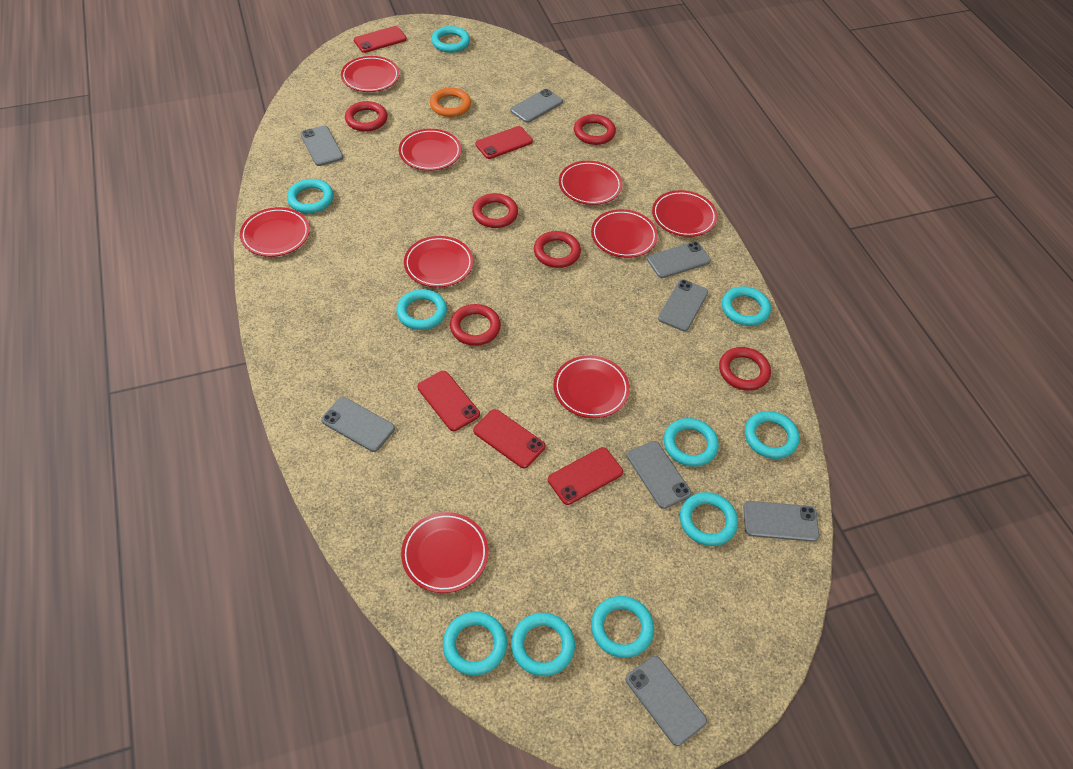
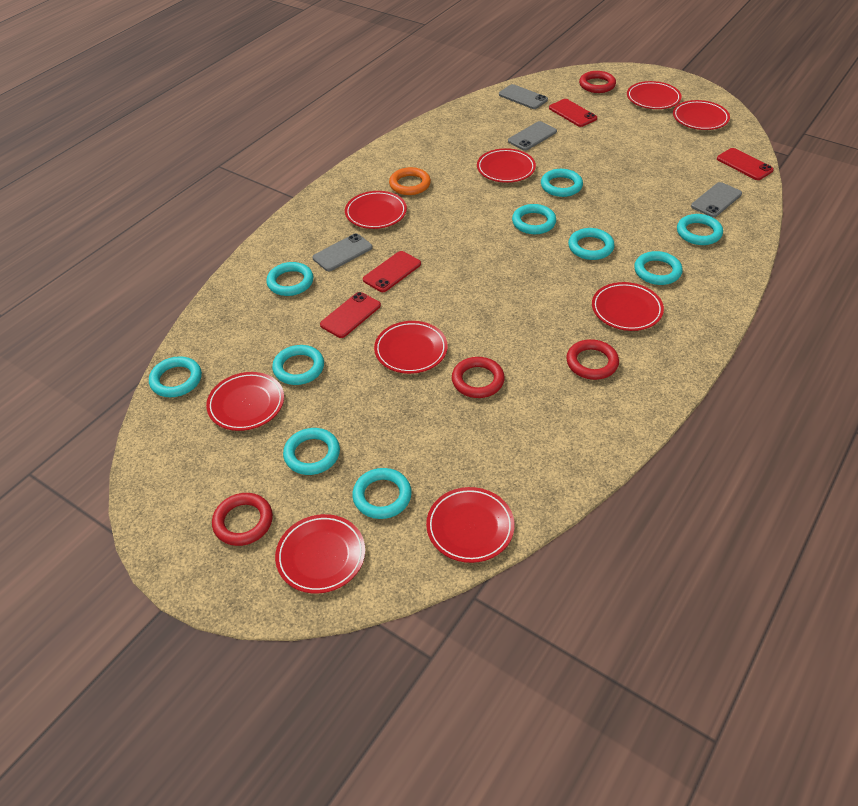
grey phone: 8 -> 4
red phone: 5 -> 4
red ring: 6 -> 4

